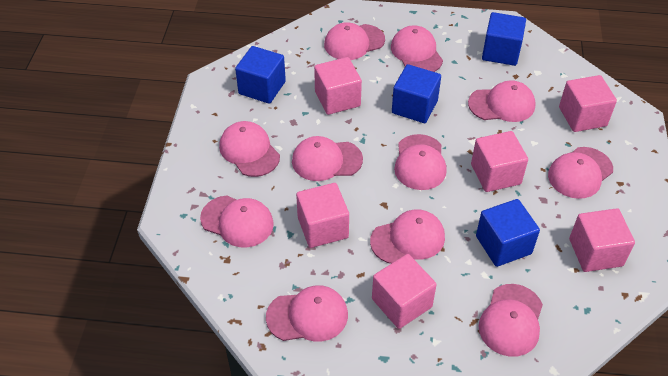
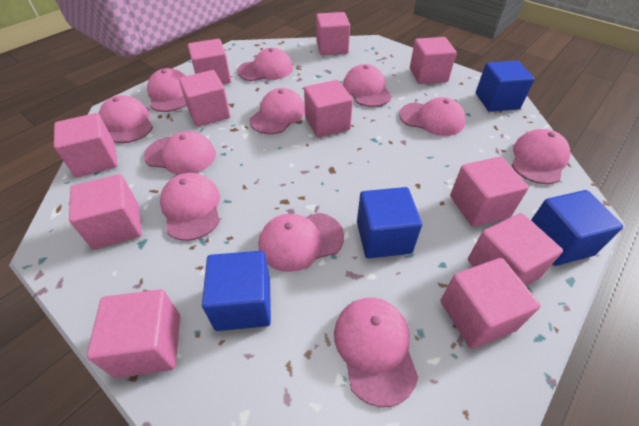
pink cube: 6 -> 11

